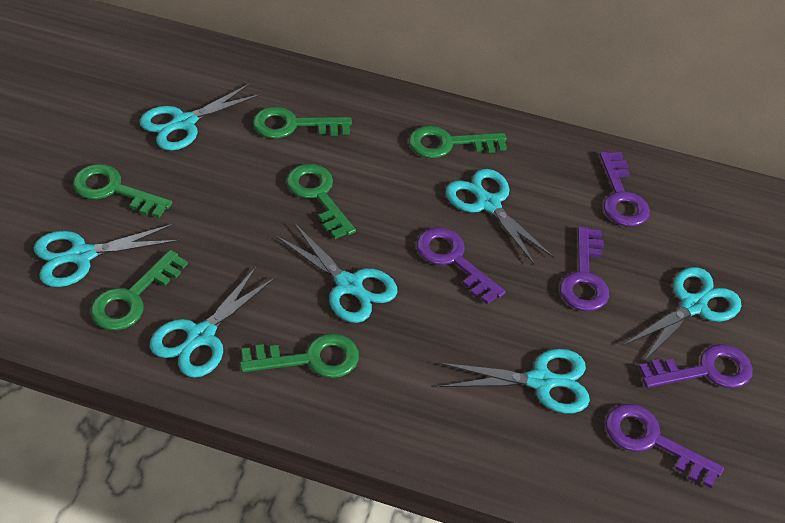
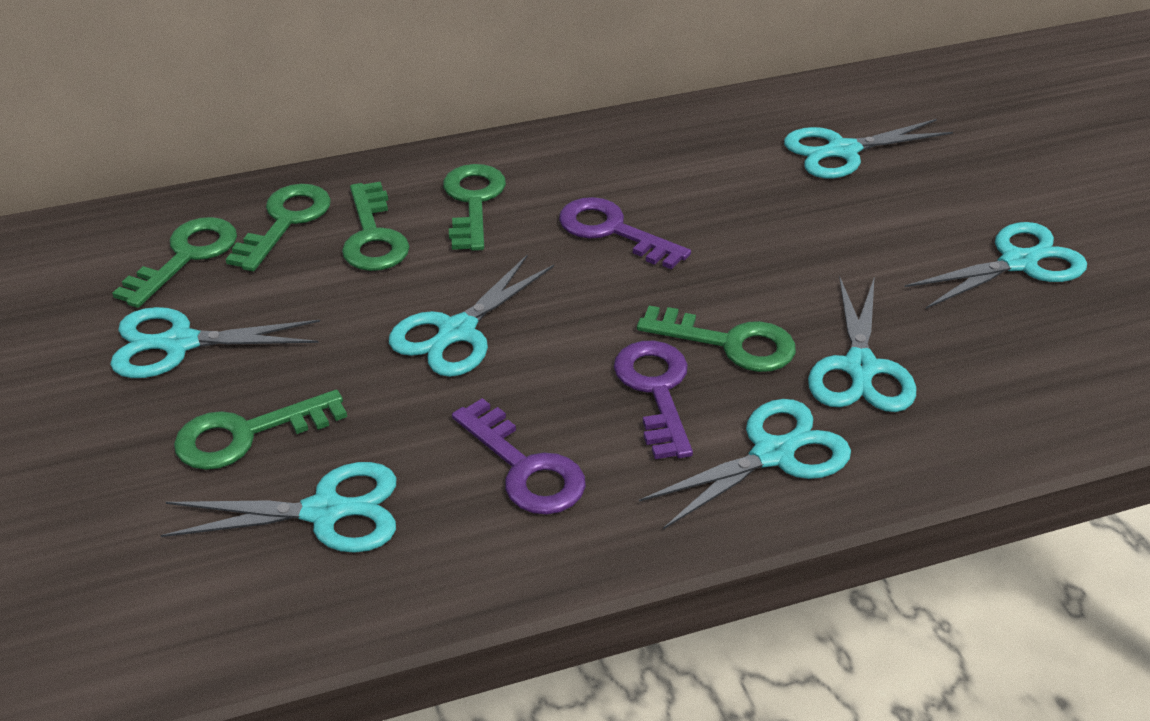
purple key: 5 -> 3

